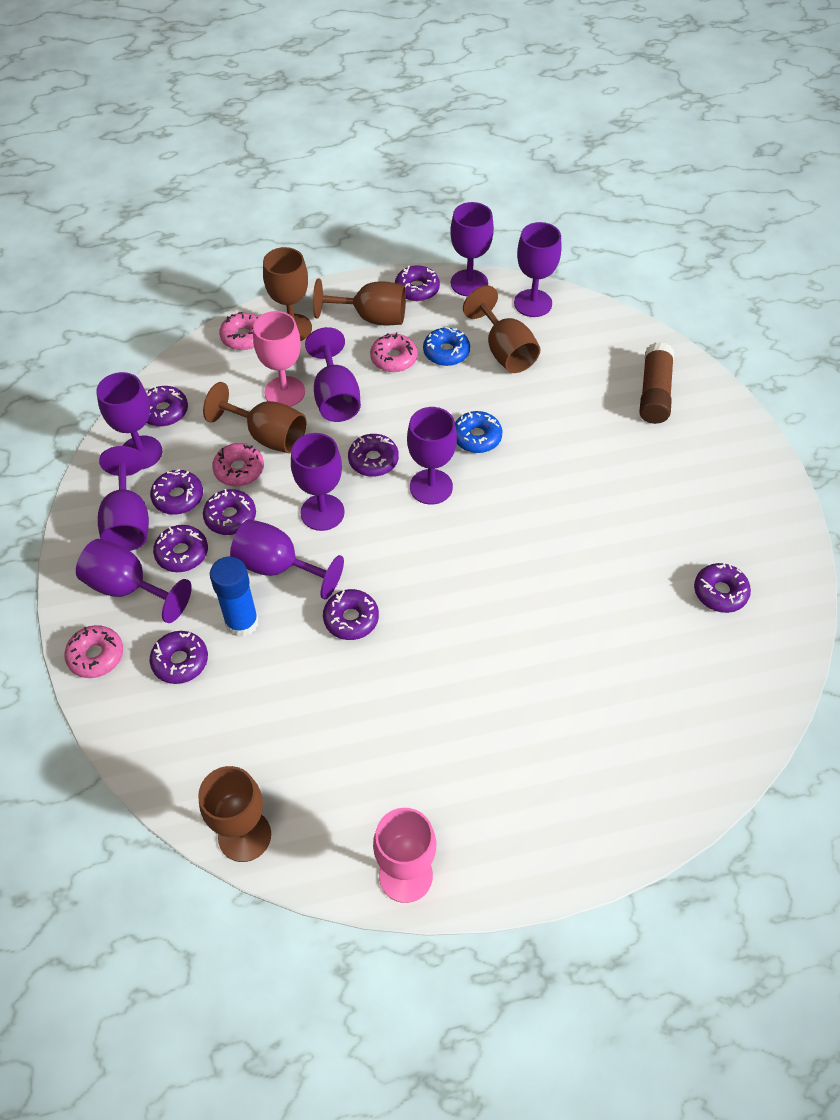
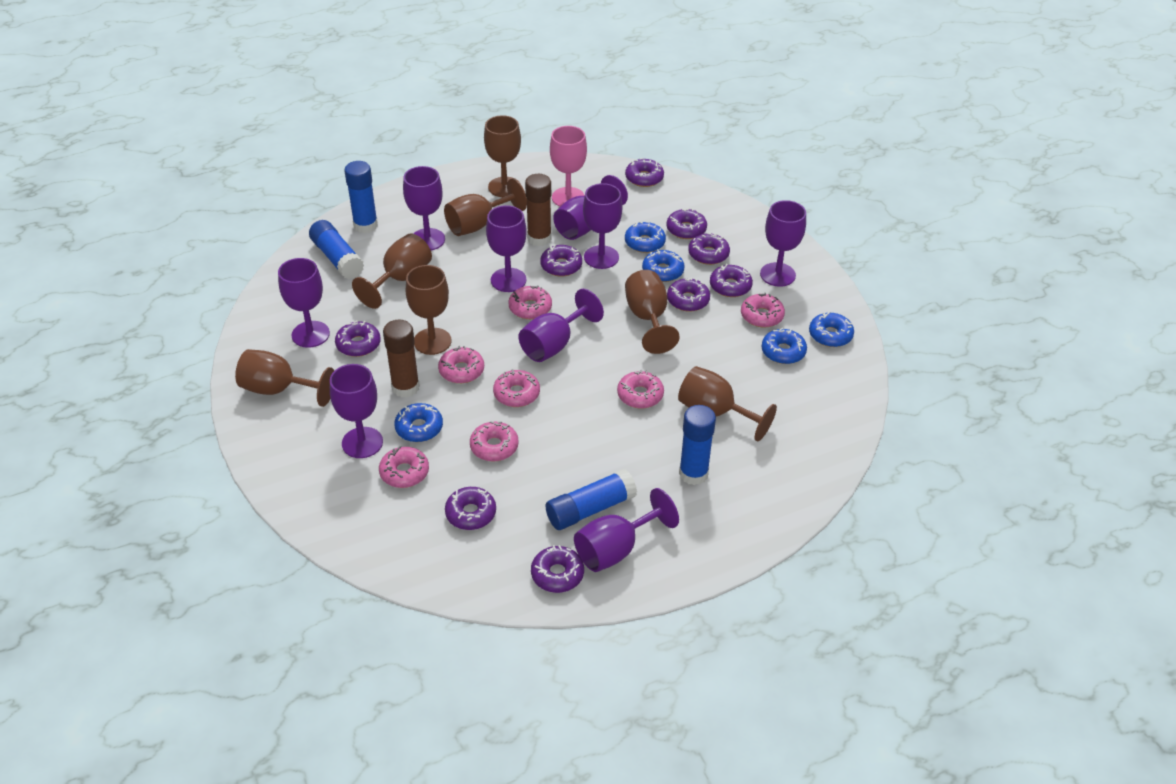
blue donut: 2 -> 5
blue glue stick: 1 -> 4
brown glue stick: 1 -> 2
brown goblet: 5 -> 7
pink donut: 4 -> 7
pink goblet: 2 -> 1

